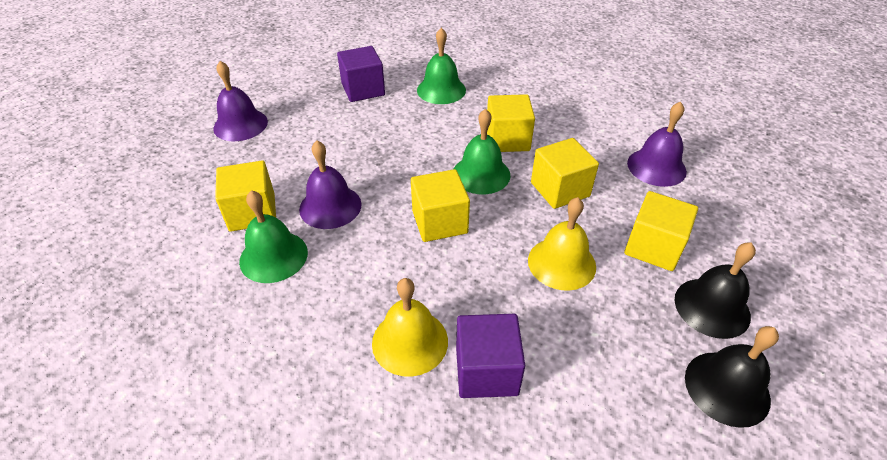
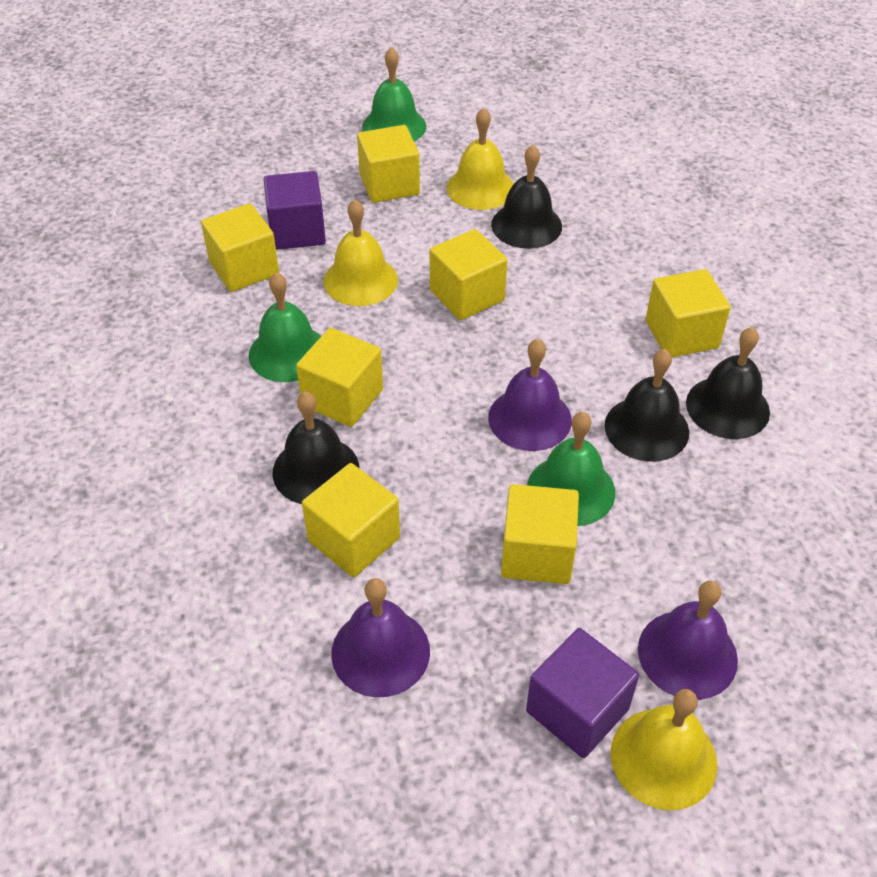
black bell: 2 -> 4
yellow bell: 2 -> 3
yellow cube: 5 -> 7

